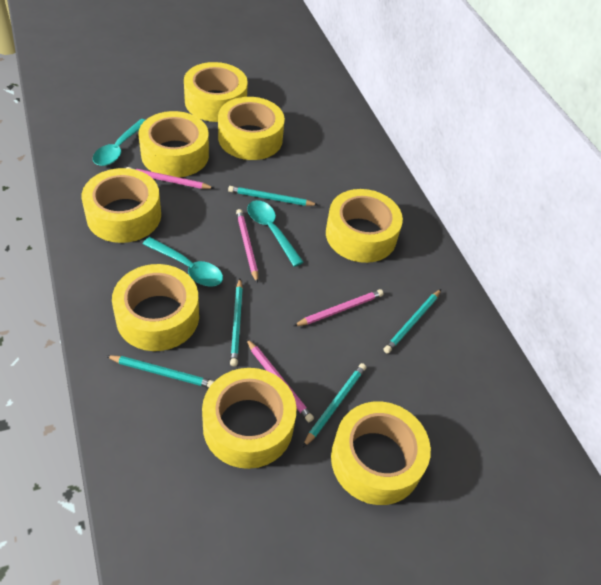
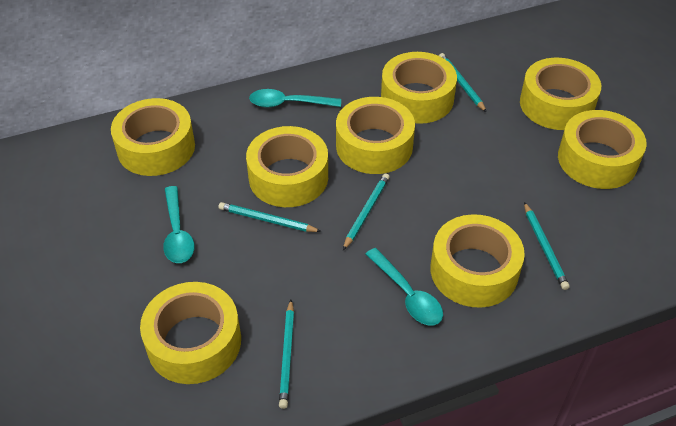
pink pencil: 4 -> 0

